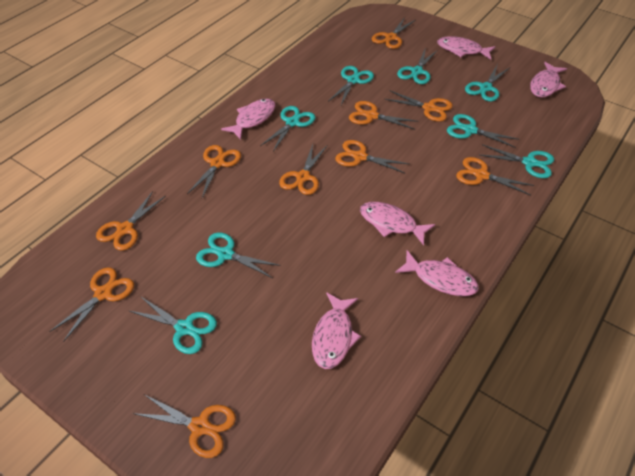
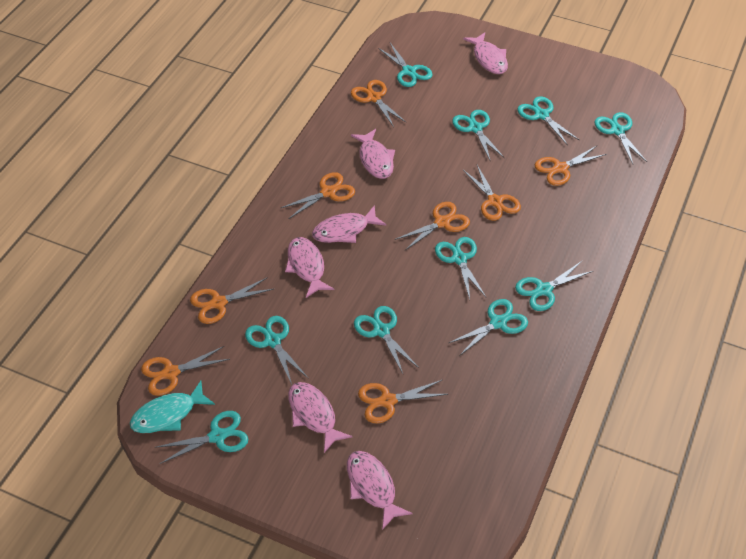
orange scissors: 10 -> 8
turquoise fish: 0 -> 1
turquoise scissors: 8 -> 10

